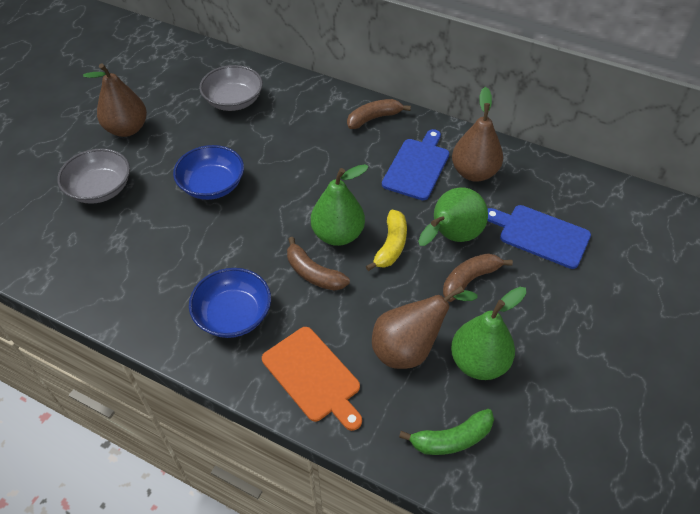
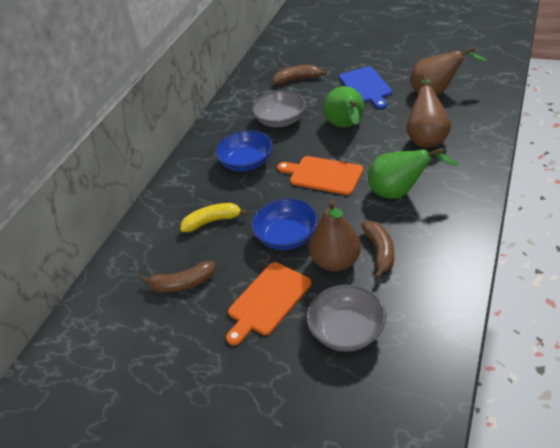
blue cutting board: 2 -> 1
green banana: 1 -> 0
green pear: 3 -> 2
orange cutting board: 1 -> 2

